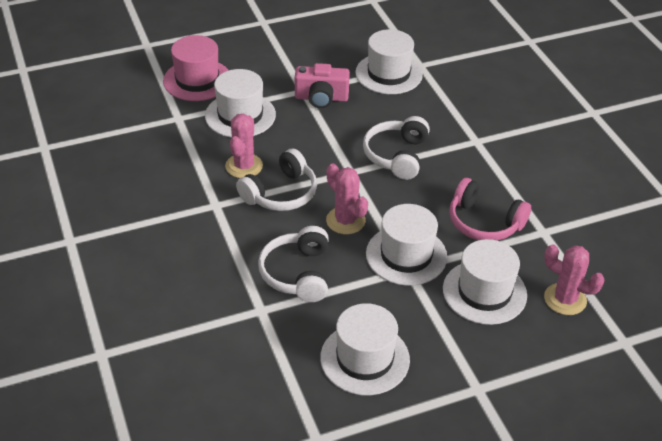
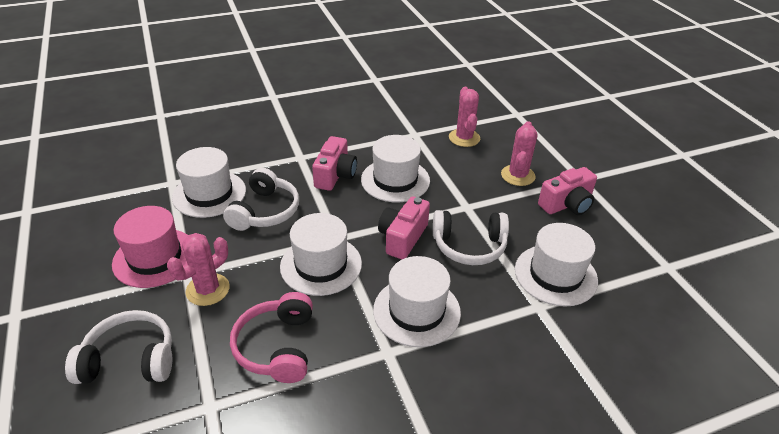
pink camera: 1 -> 3

